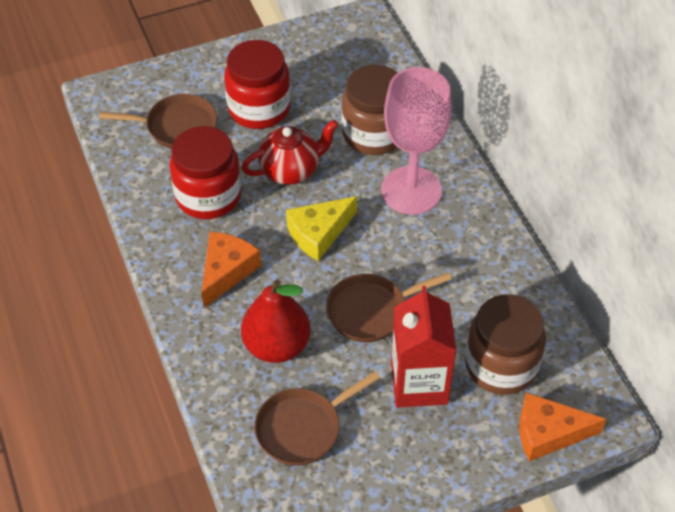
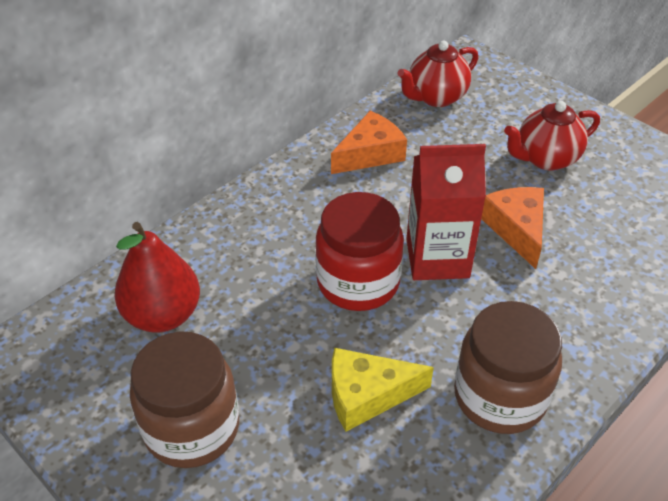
brown pan: 3 -> 0
pink goblet: 1 -> 0
red jar: 2 -> 1
red teapot: 1 -> 2

